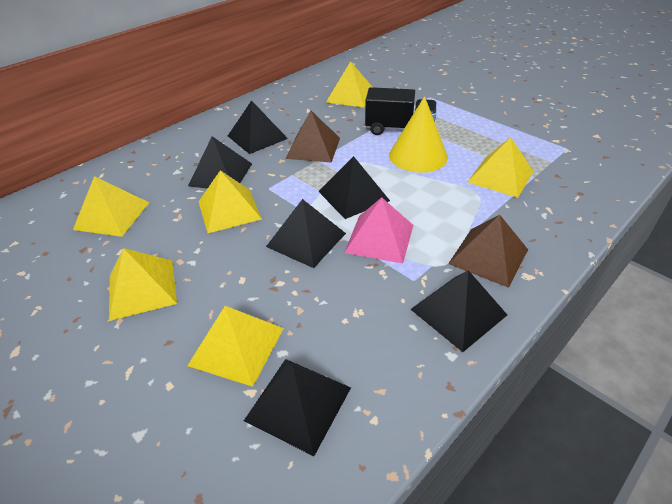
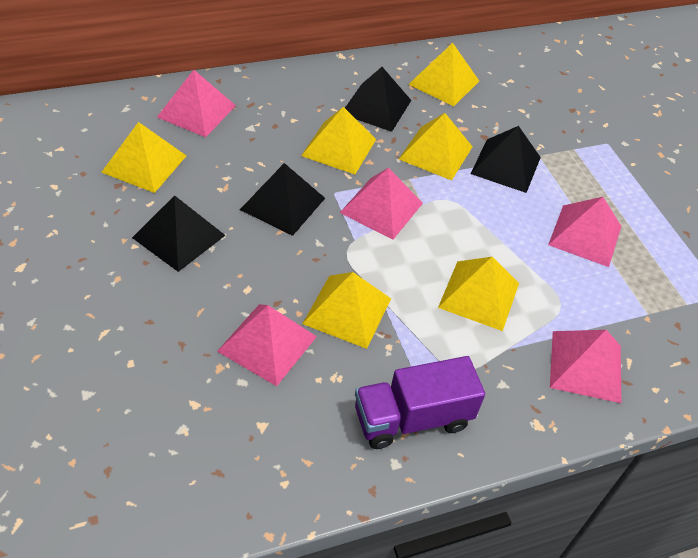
black pyramid: 6 -> 4
black truck: 1 -> 0
brown pyramid: 2 -> 0
pink pyramid: 1 -> 5
purple truck: 0 -> 1
yellow cone: 1 -> 0

